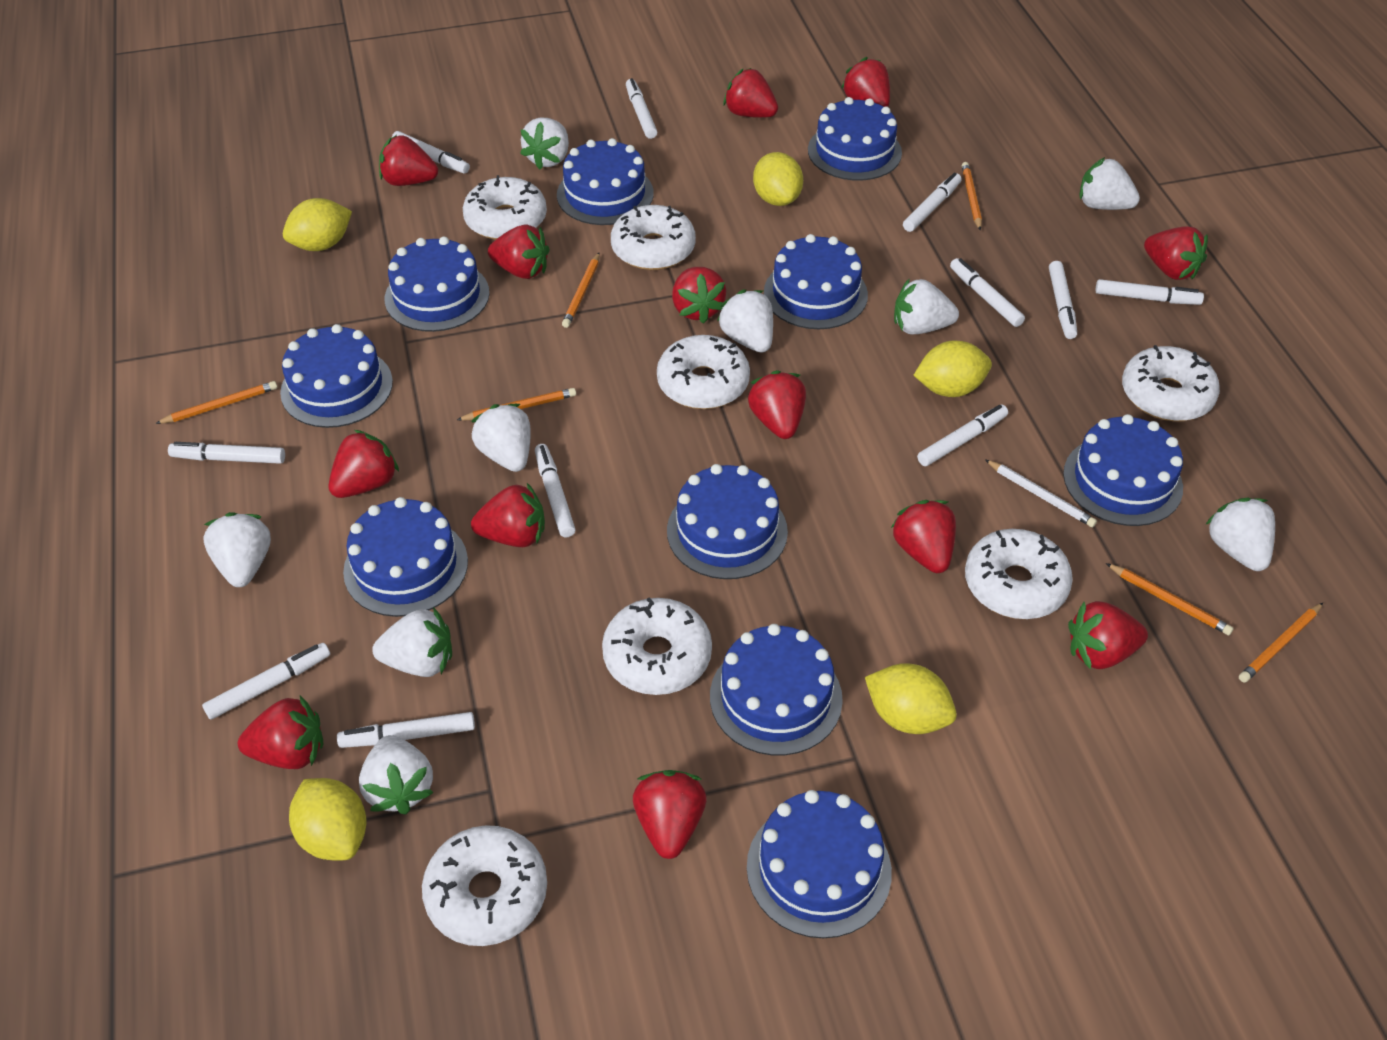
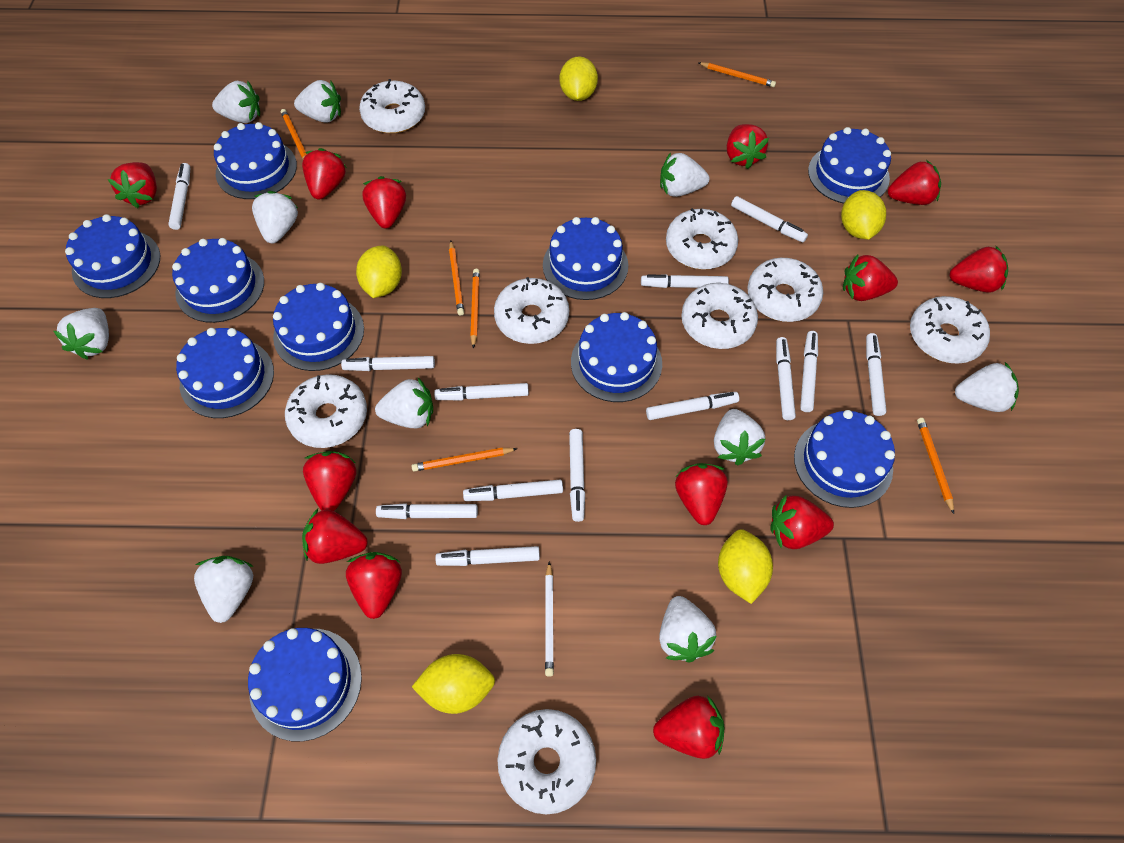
white donut: 7 -> 8
white marker: 11 -> 13
white strawberry: 9 -> 10

